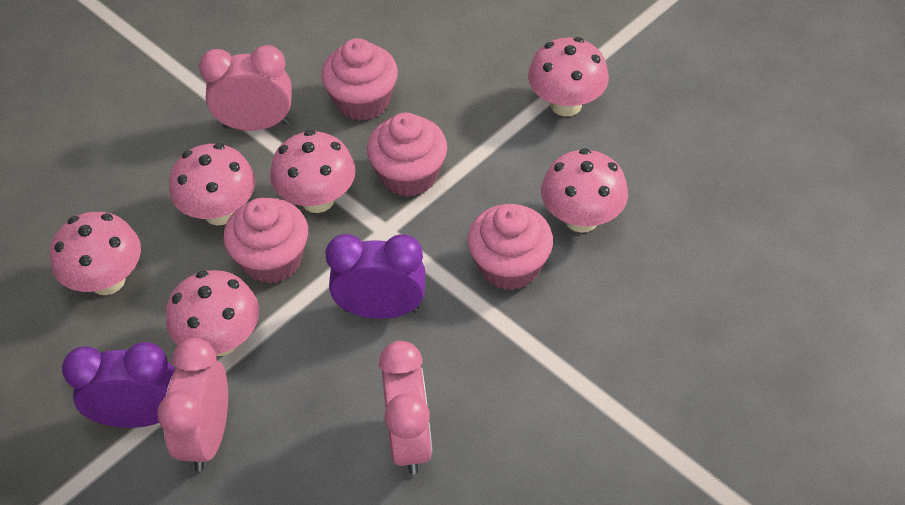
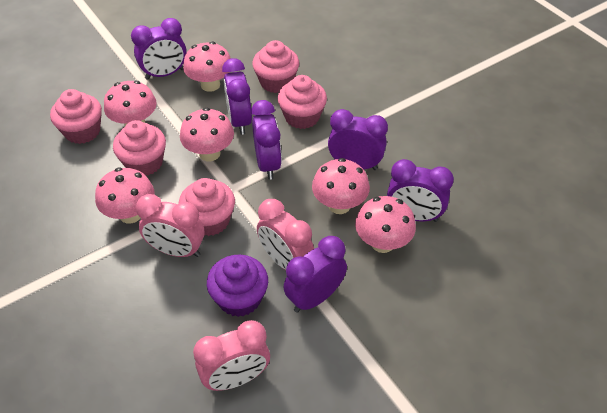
pink cupcake: 4 -> 5
purple clock: 2 -> 6
purple cupcake: 0 -> 1

